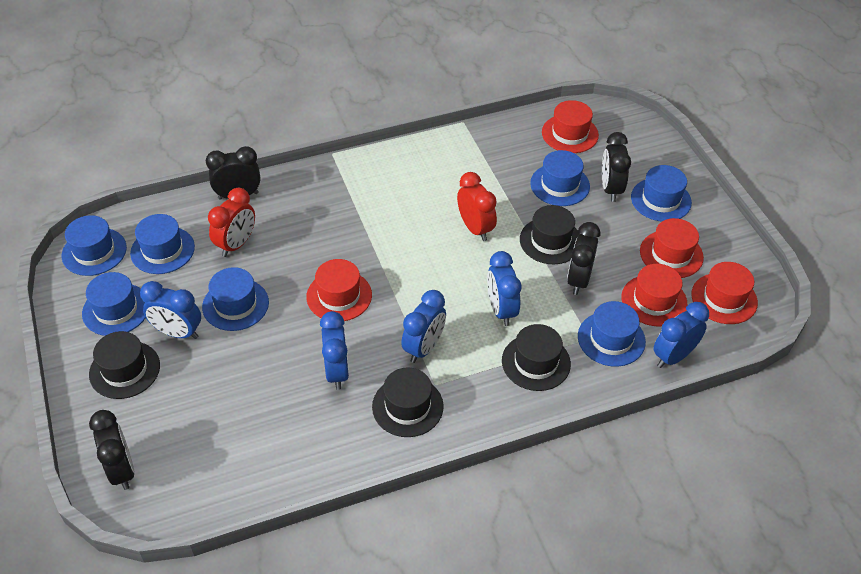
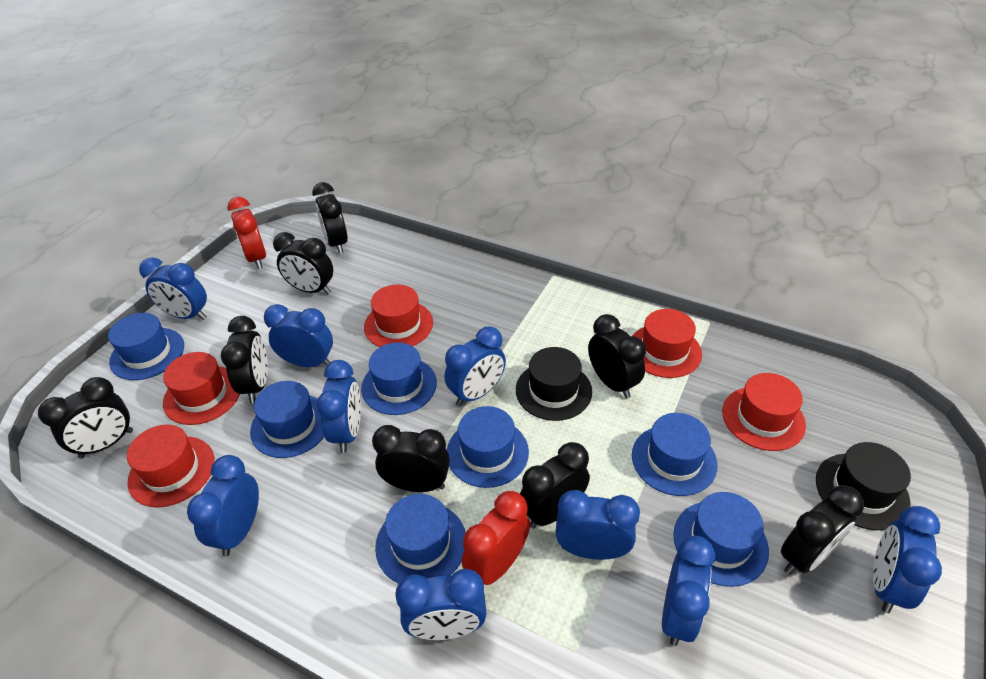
black clock: 4 -> 8
black hat: 4 -> 2
blue clock: 5 -> 9

